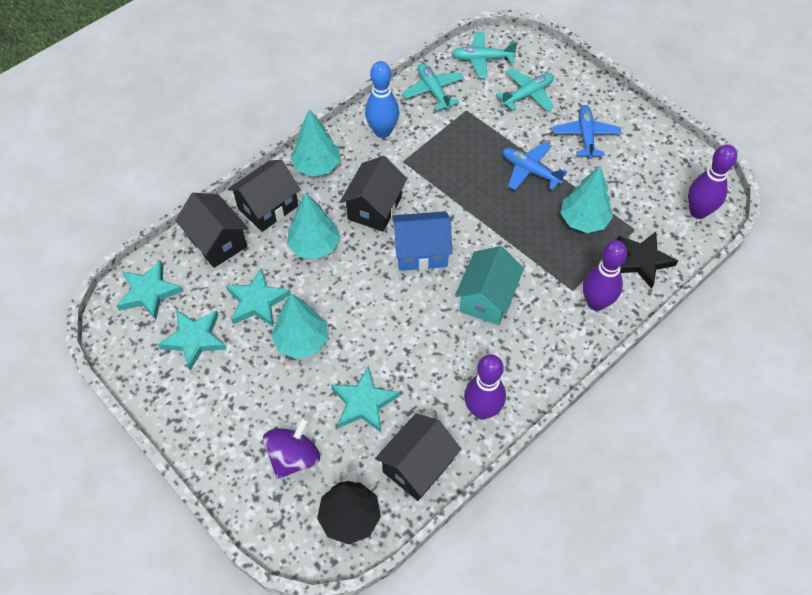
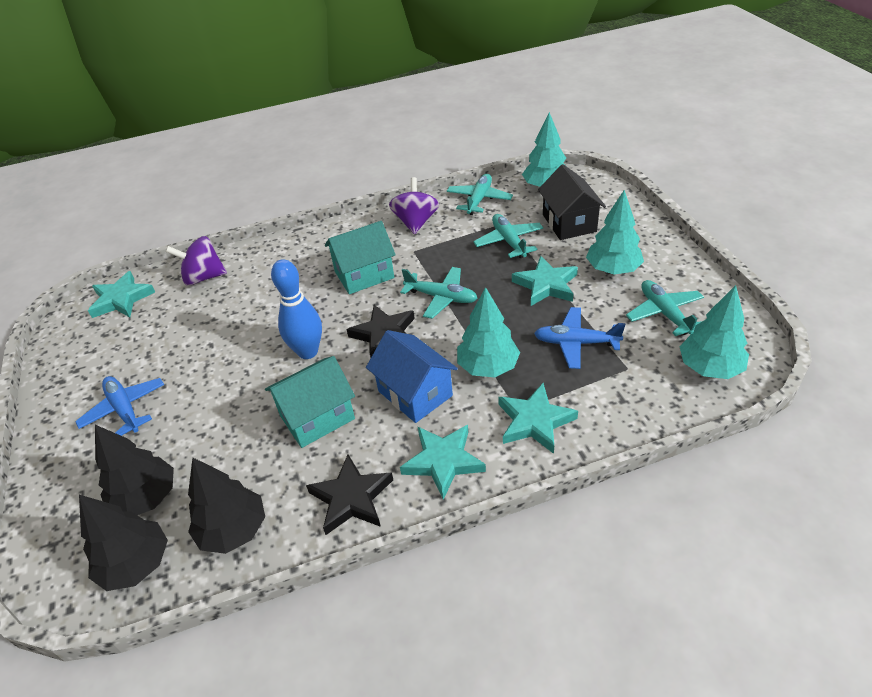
black house: 4 -> 1
black star: 1 -> 2
black tree: 1 -> 3
purple bowling pin: 3 -> 0
purple spinning top: 1 -> 2
turquoise house: 1 -> 2
turquoise plane: 3 -> 4

